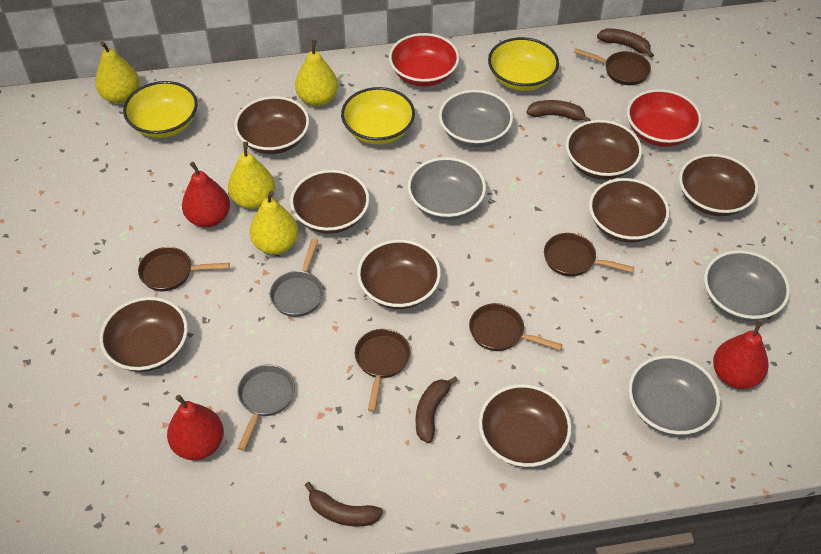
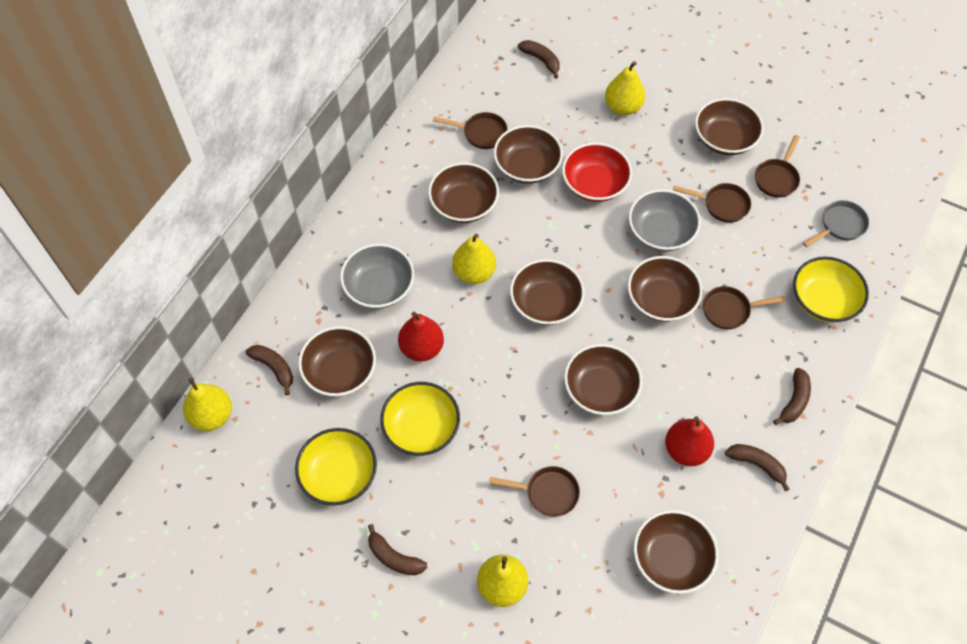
brown banana: 4 -> 5
grey bowl: 4 -> 2
grey pan: 2 -> 1
red bowl: 2 -> 1
red pear: 3 -> 2

